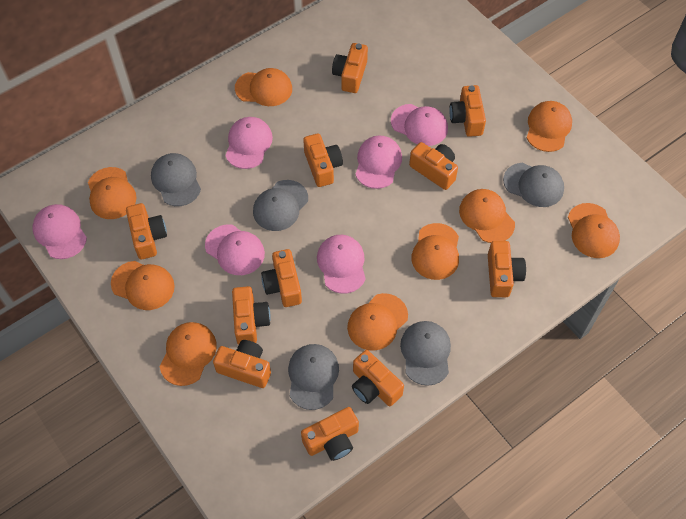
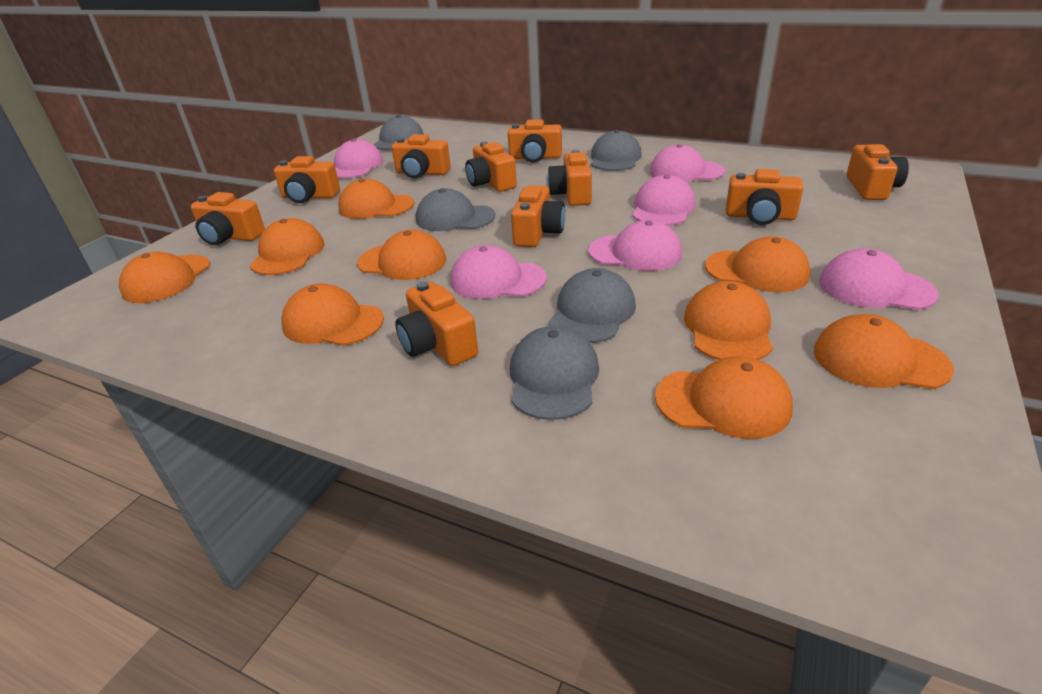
orange camera: 11 -> 10

